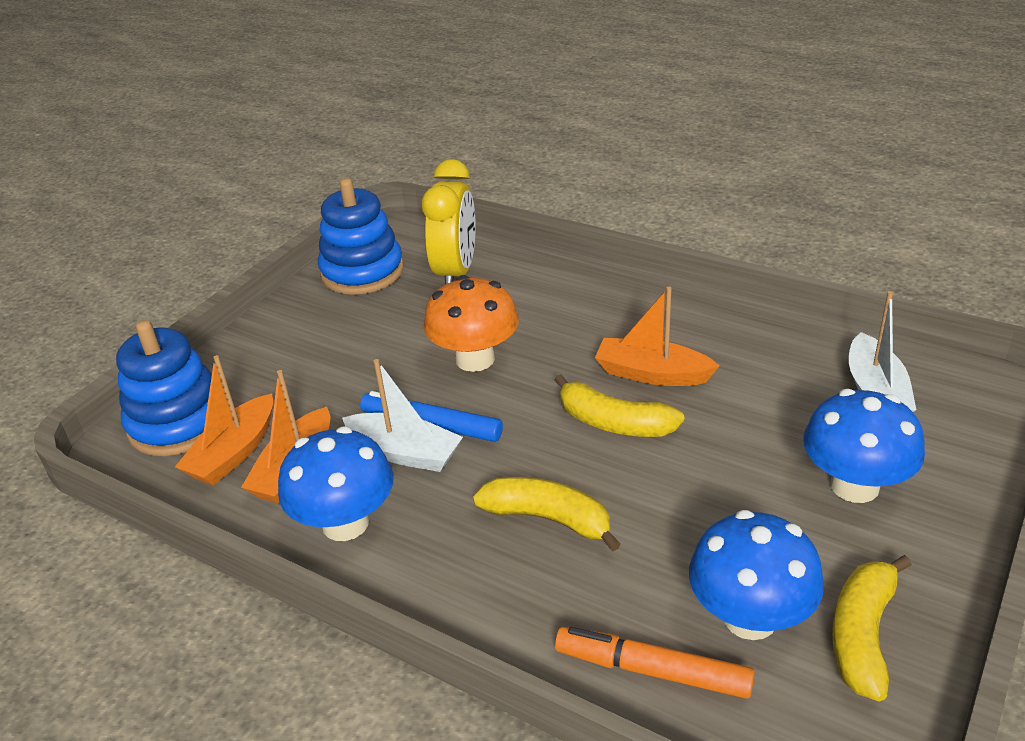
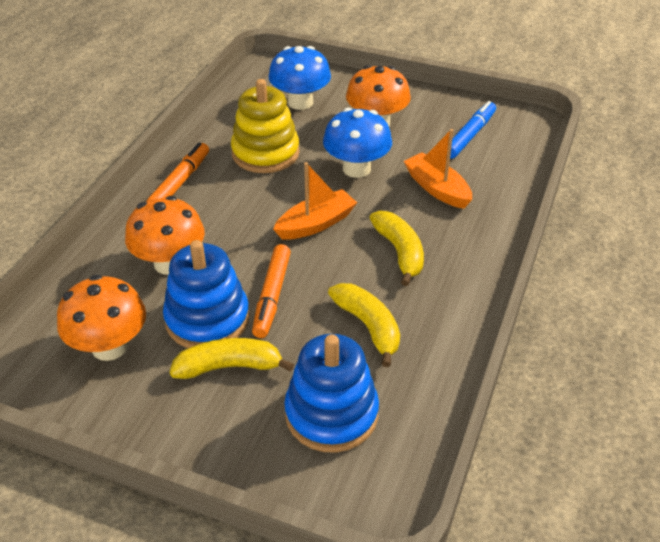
blue mushroom: 3 -> 2
orange boat: 3 -> 2
orange marker: 1 -> 2
orange mushroom: 1 -> 3
white boat: 2 -> 0
yellow clock: 1 -> 0
yellow stacking toy: 0 -> 1

